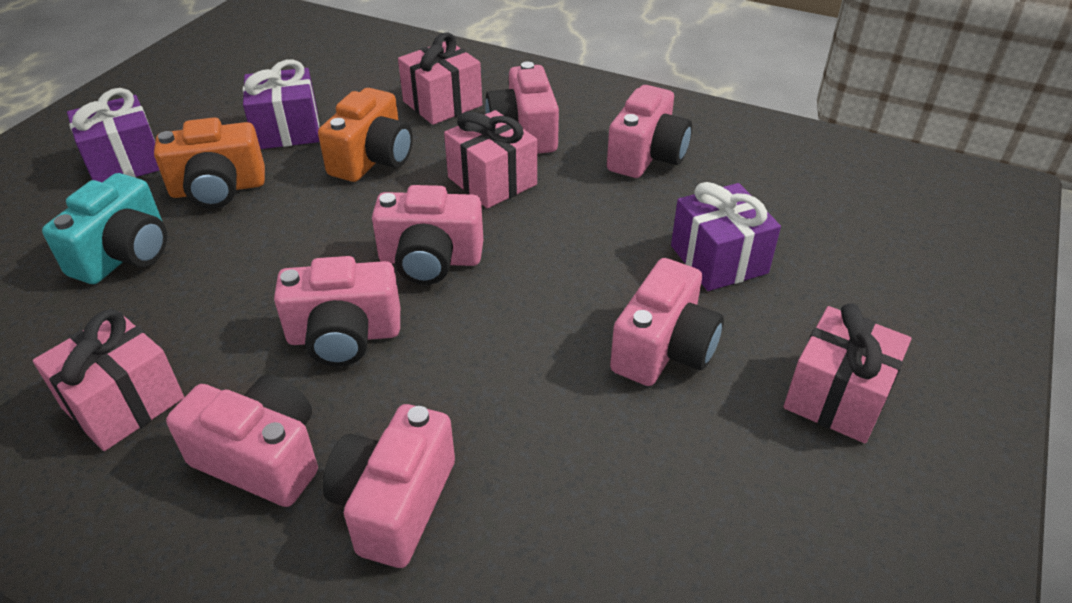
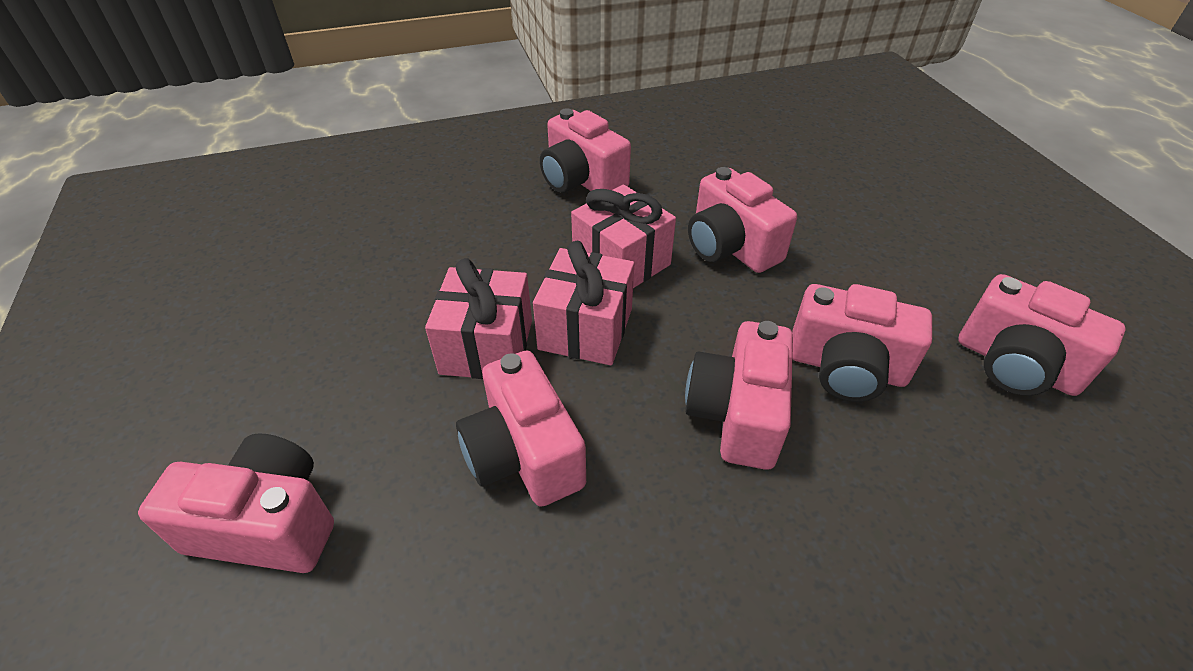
orange camera: 2 -> 0
pink gift: 4 -> 3
purple gift: 3 -> 0
turquoise camera: 1 -> 0

